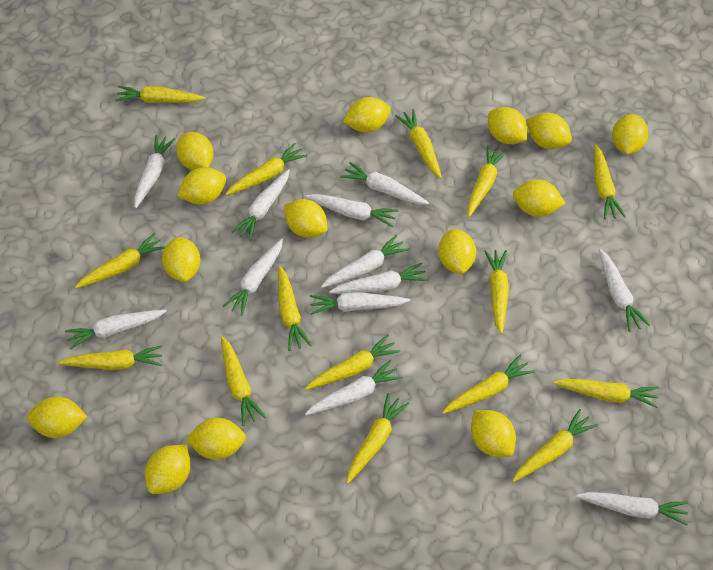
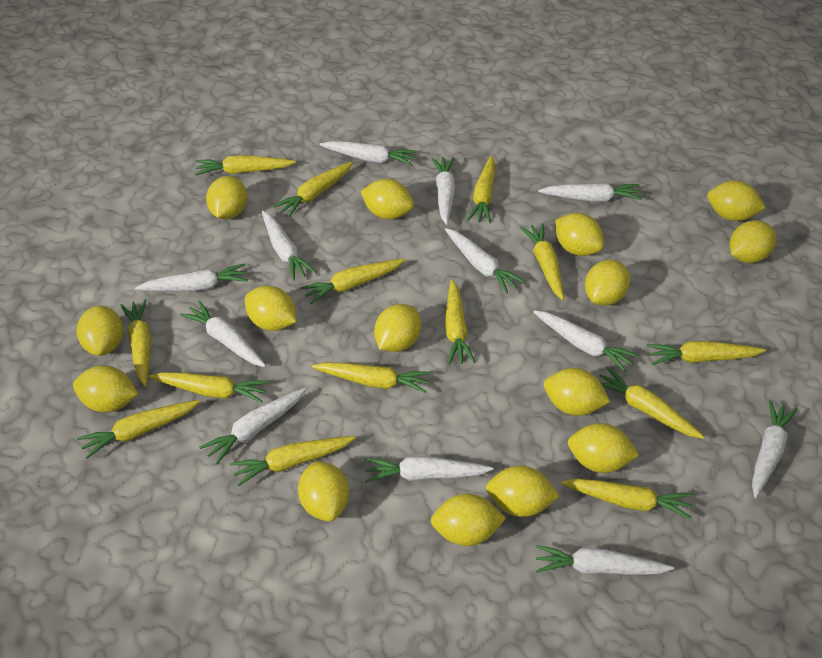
yellow carrot: 15 -> 14
yellow lemon: 14 -> 15

